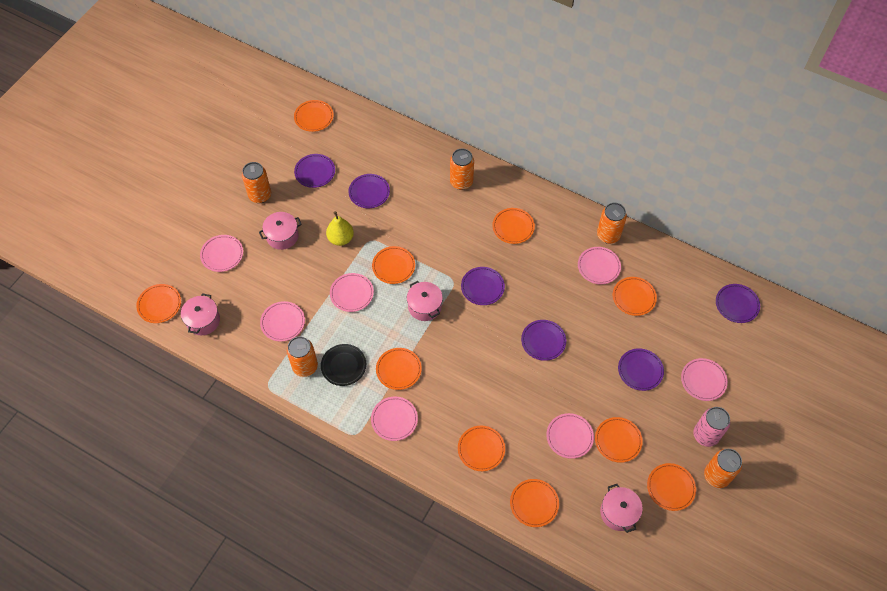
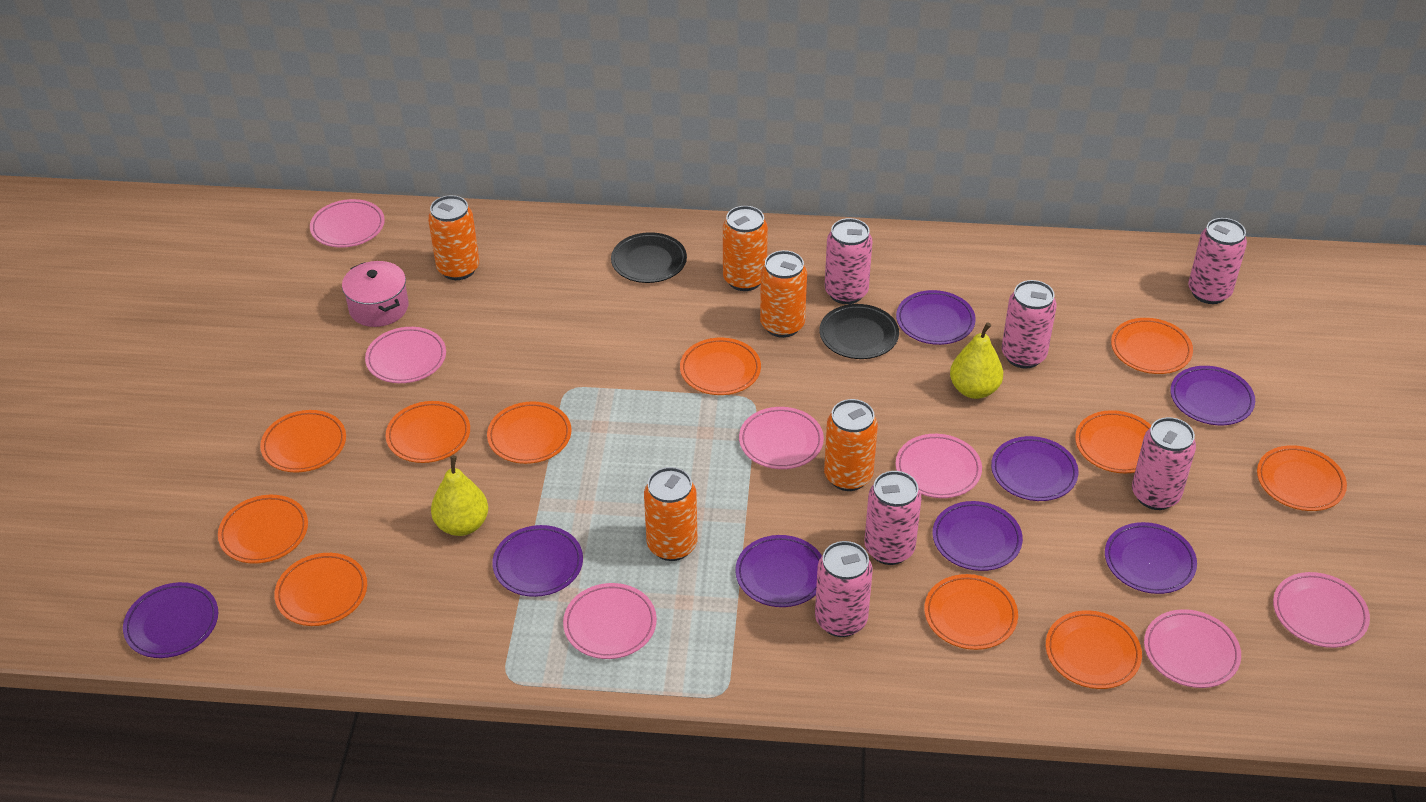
black plate: 1 -> 2
orange plate: 10 -> 11
pink can: 1 -> 6
pink pot: 4 -> 1
purple plate: 6 -> 8
yellow pear: 1 -> 2

